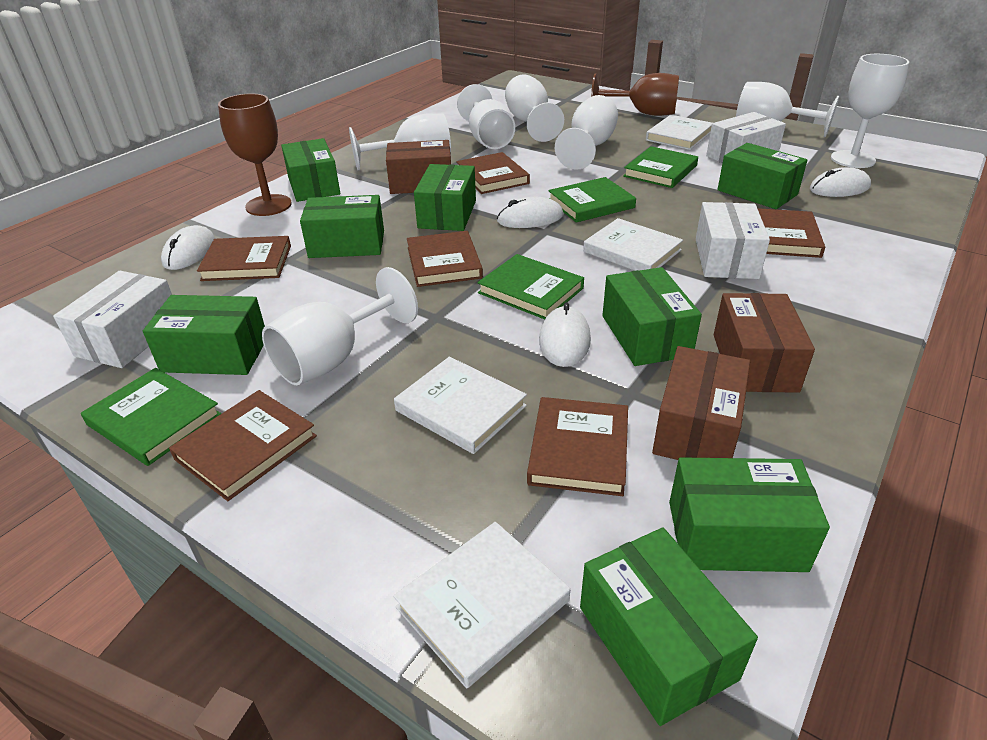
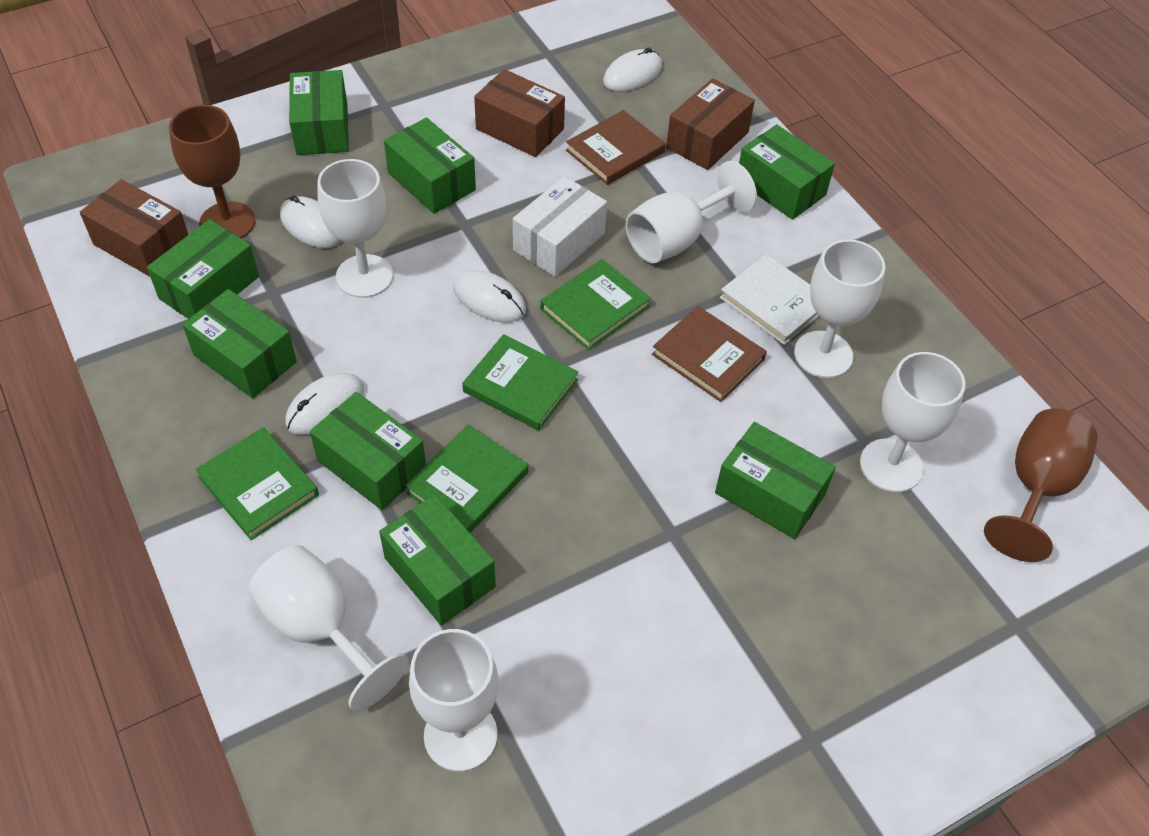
brown book: 6 -> 2
white book: 4 -> 1
white box: 3 -> 1
white goblet: 7 -> 6

